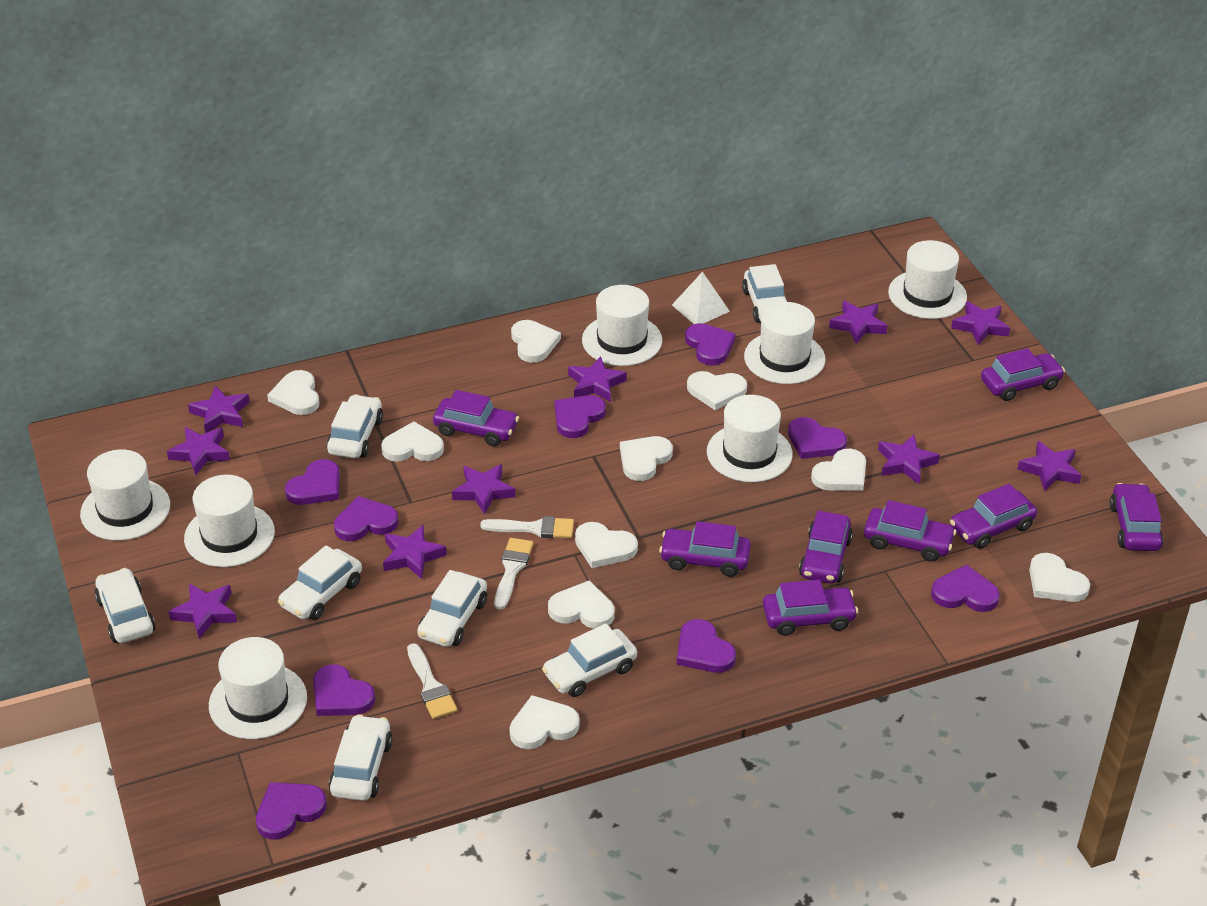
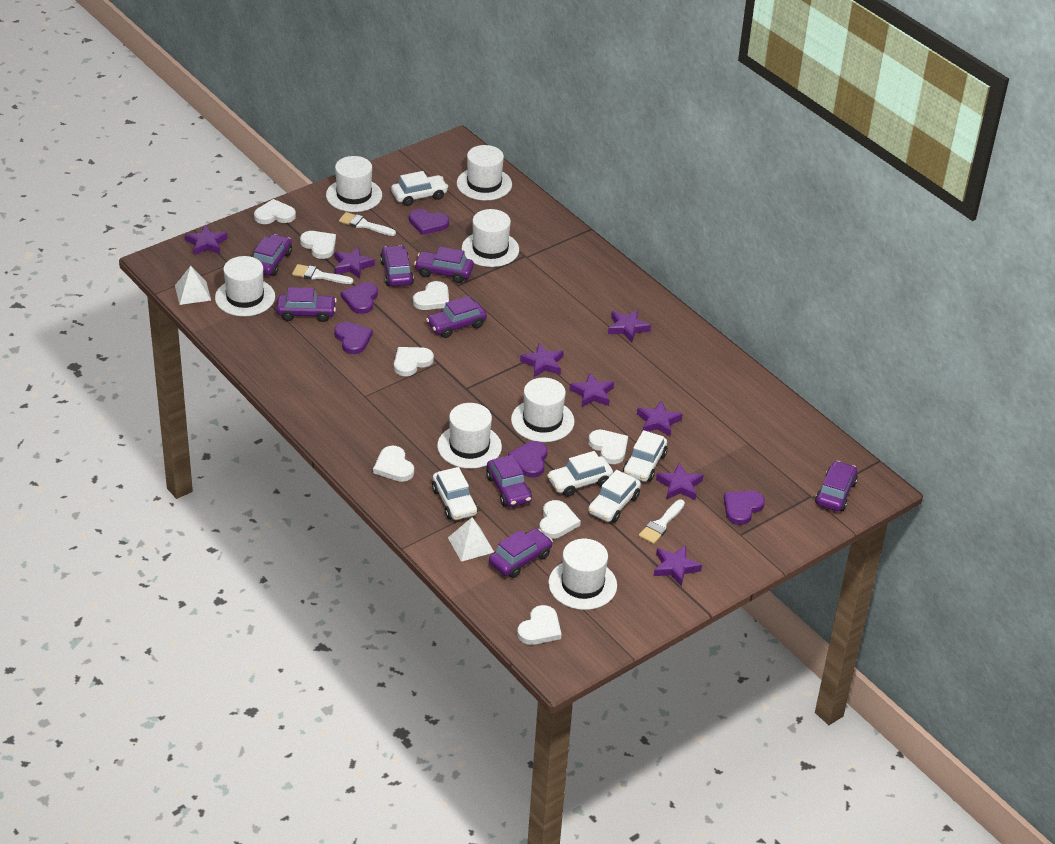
purple heart: 9 -> 5
purple star: 10 -> 8
white car: 7 -> 5
white heart: 10 -> 8
white pyramid: 1 -> 2

